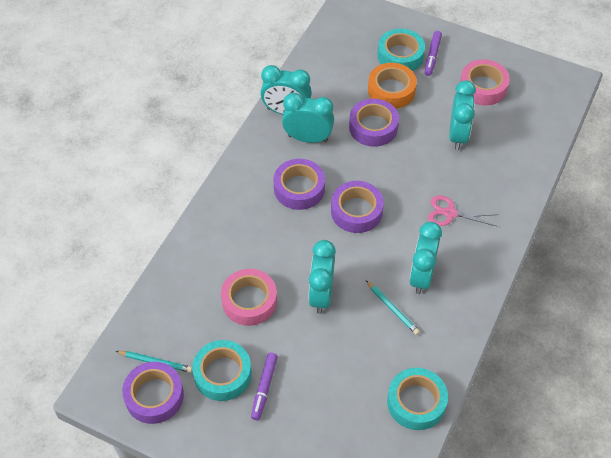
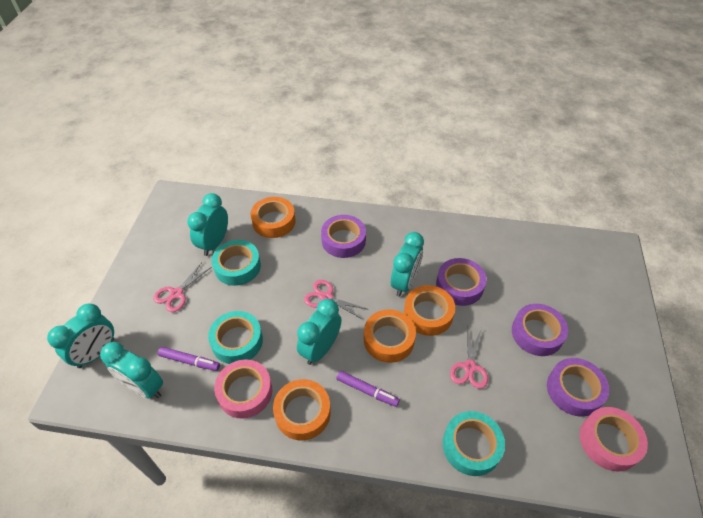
orange tape: 1 -> 4
pink scissors: 1 -> 3
turquoise pencil: 2 -> 0

